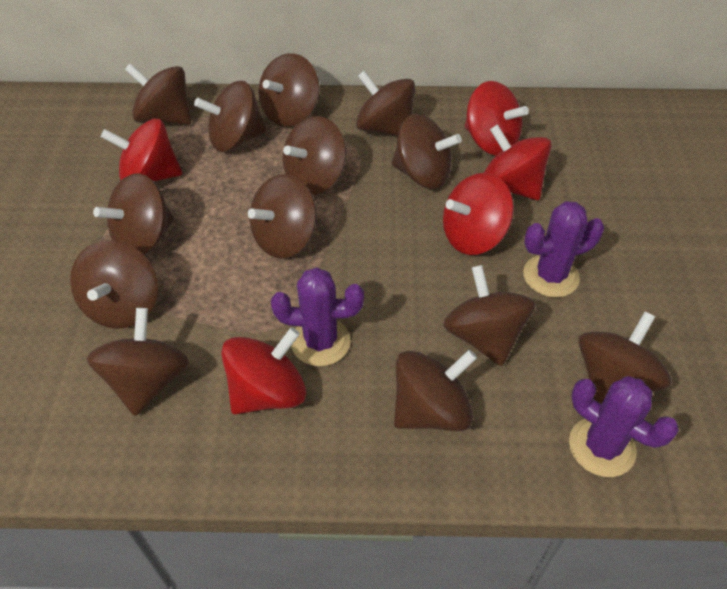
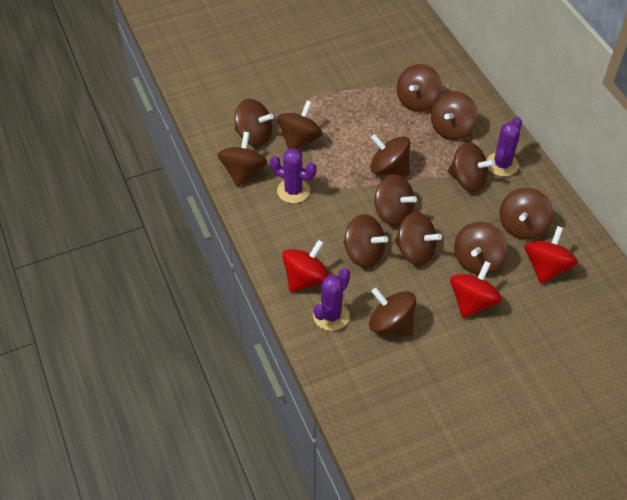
red spinning top: 5 -> 3

